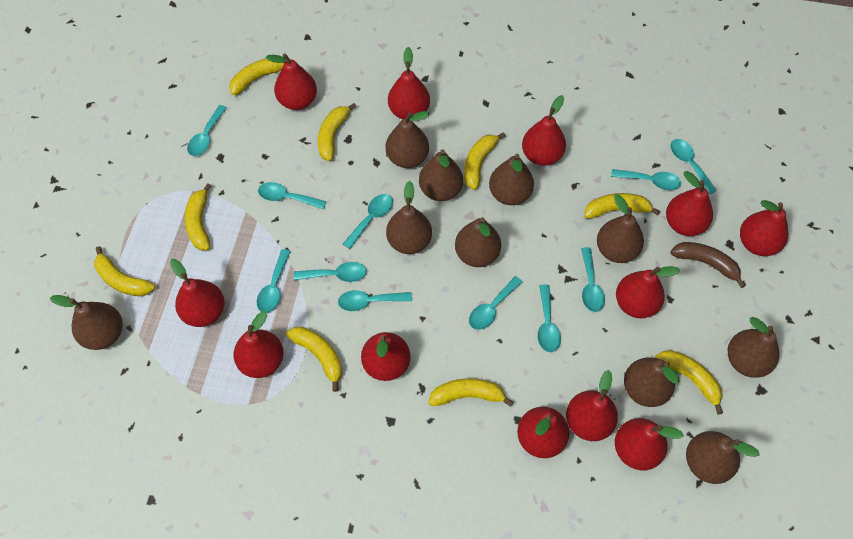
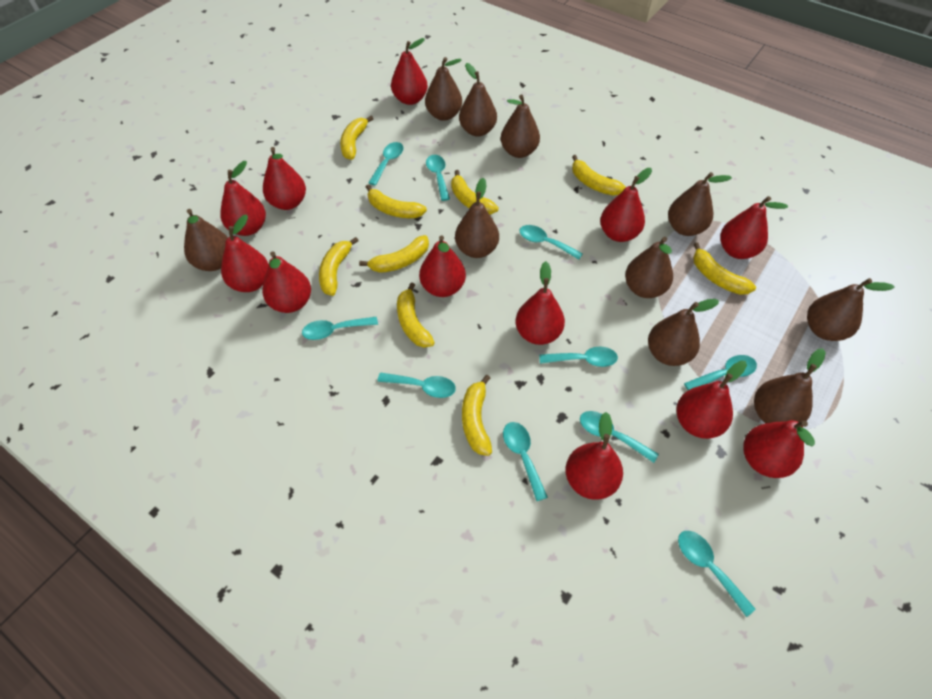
brown banana: 1 -> 0
turquoise spoon: 11 -> 10

